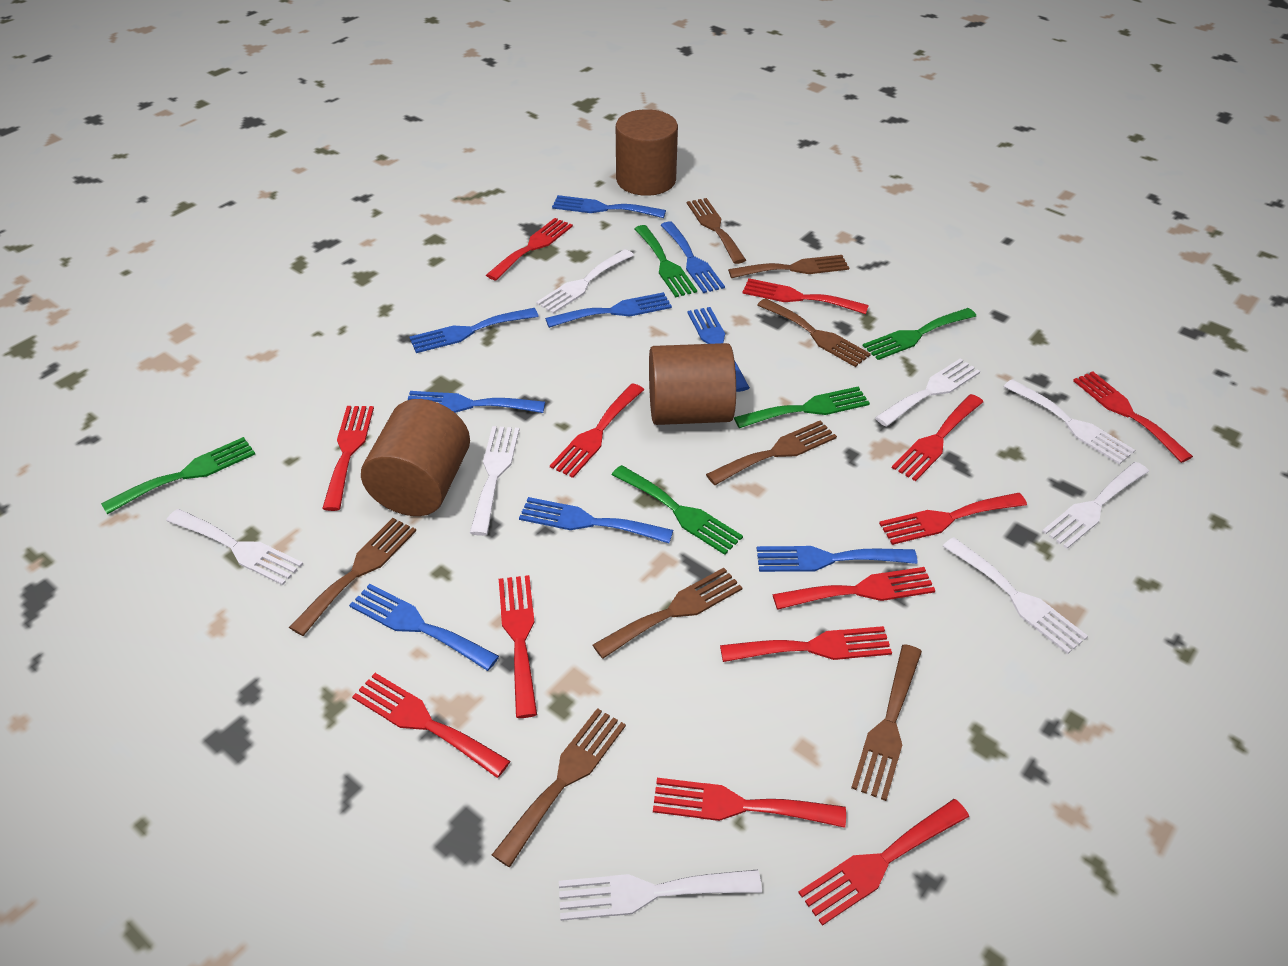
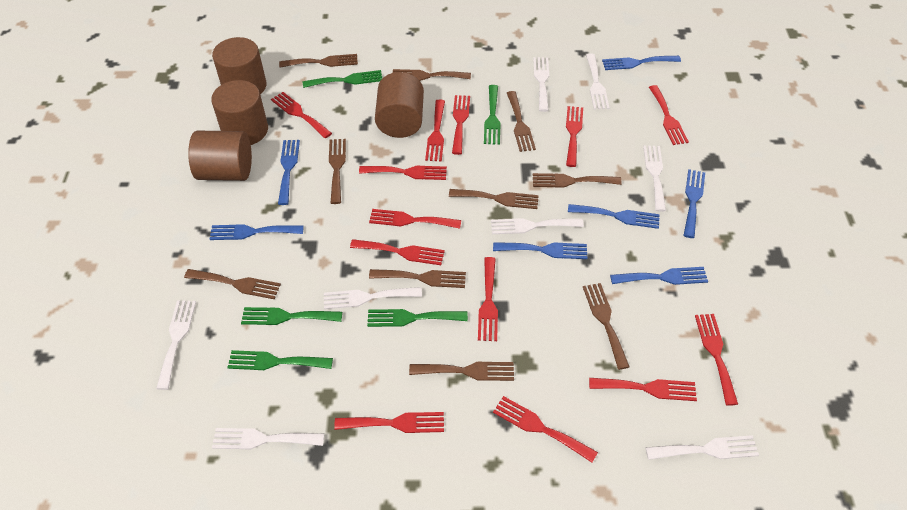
blue fork: 9 -> 7
brown cylinder: 3 -> 4
brown fork: 8 -> 10

